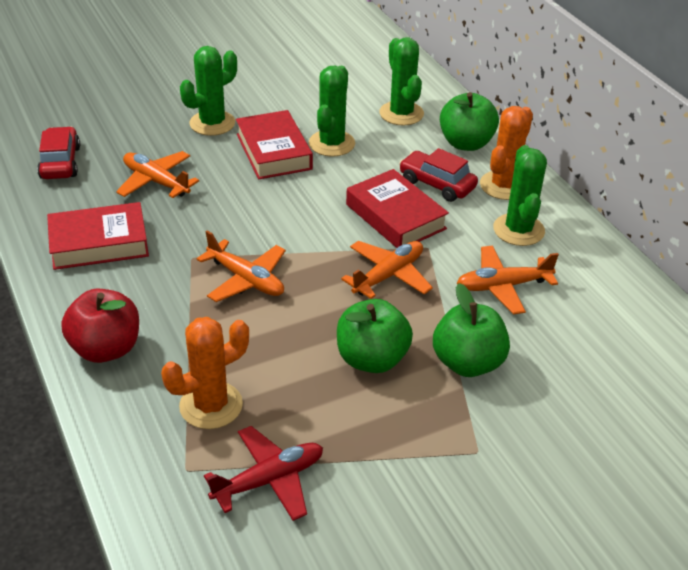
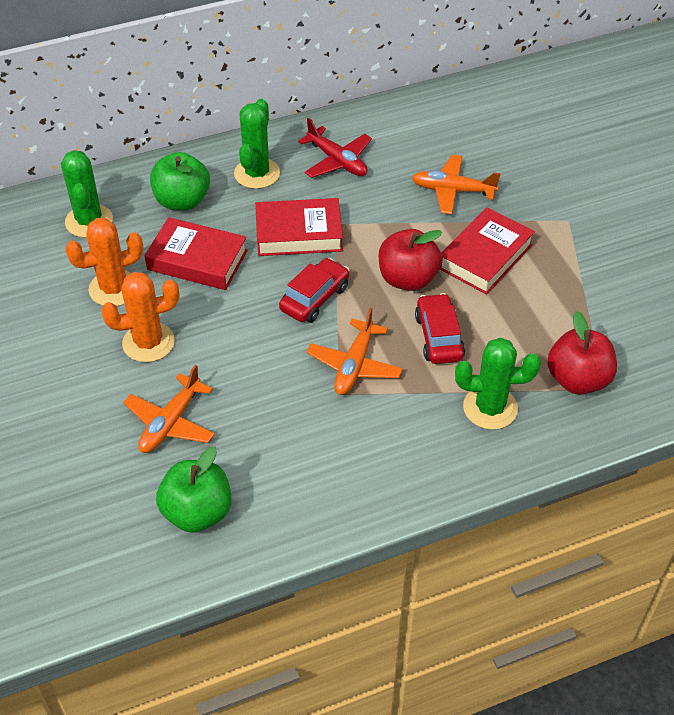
green apple: 3 -> 2
green cactus: 4 -> 3
orange plane: 4 -> 3
red apple: 1 -> 2

